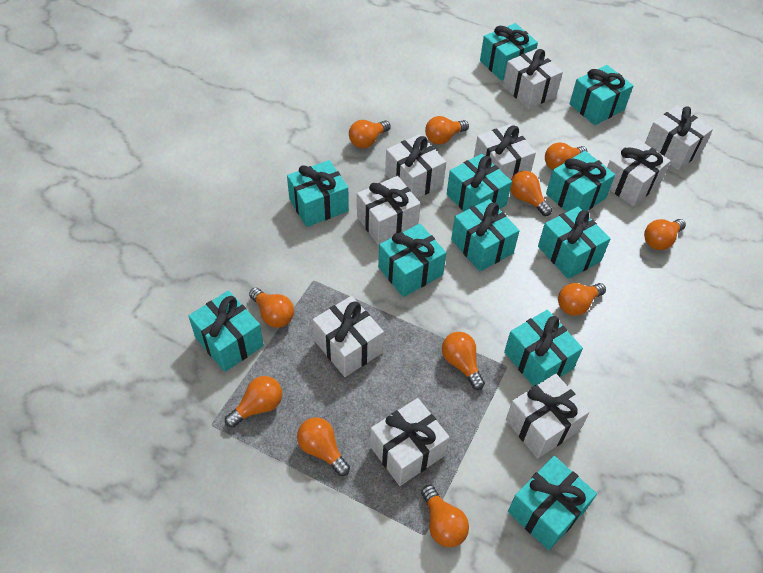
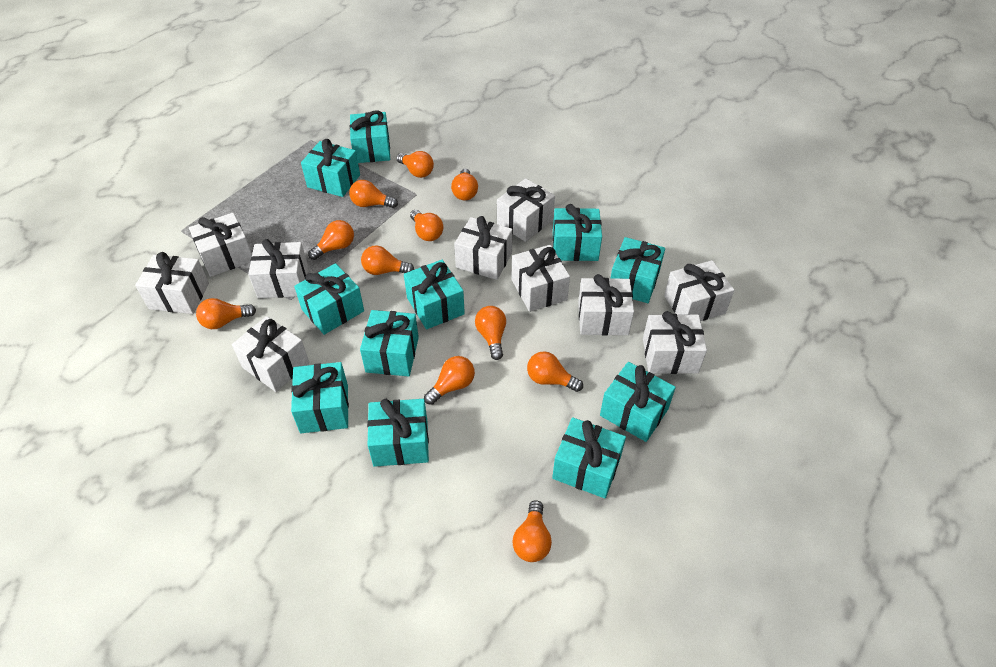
white gift: 9 -> 10

